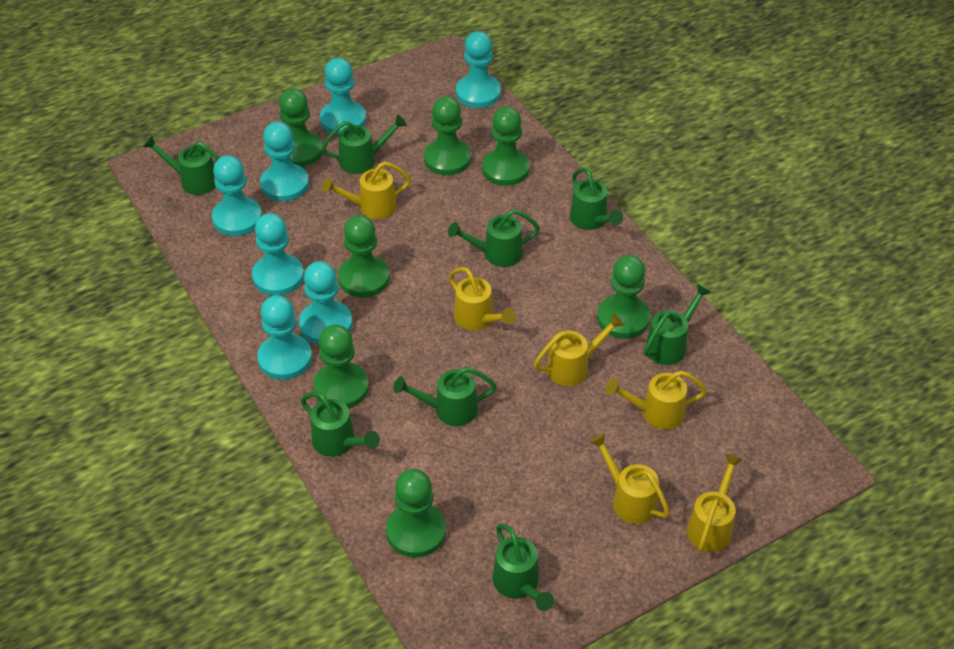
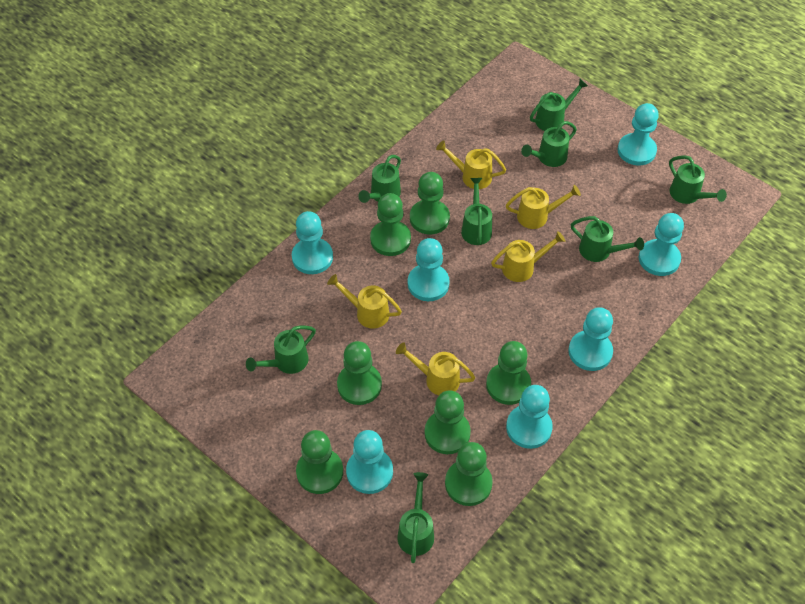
yellow watering can: 6 -> 5

